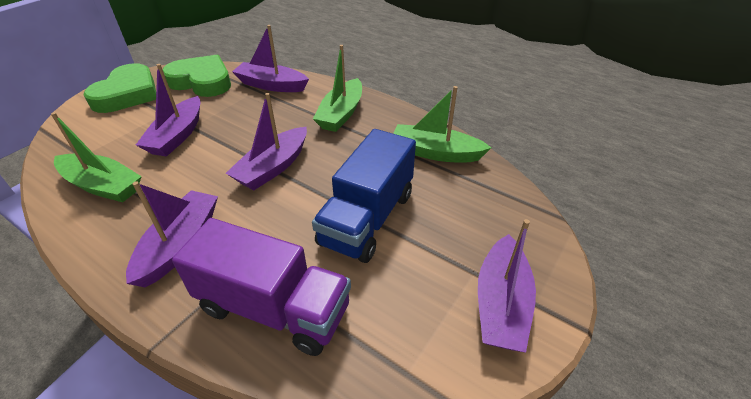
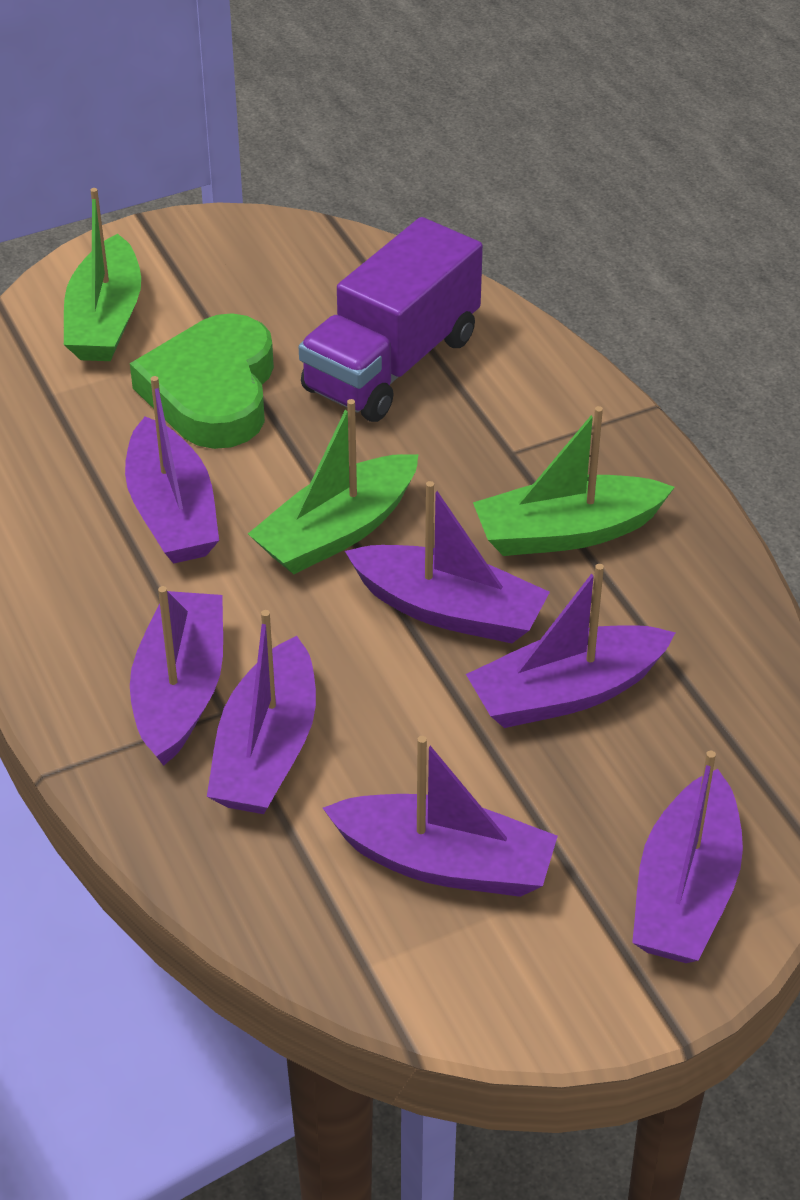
blue truck: 1 -> 0
green heart: 2 -> 1
purple boat: 5 -> 7

